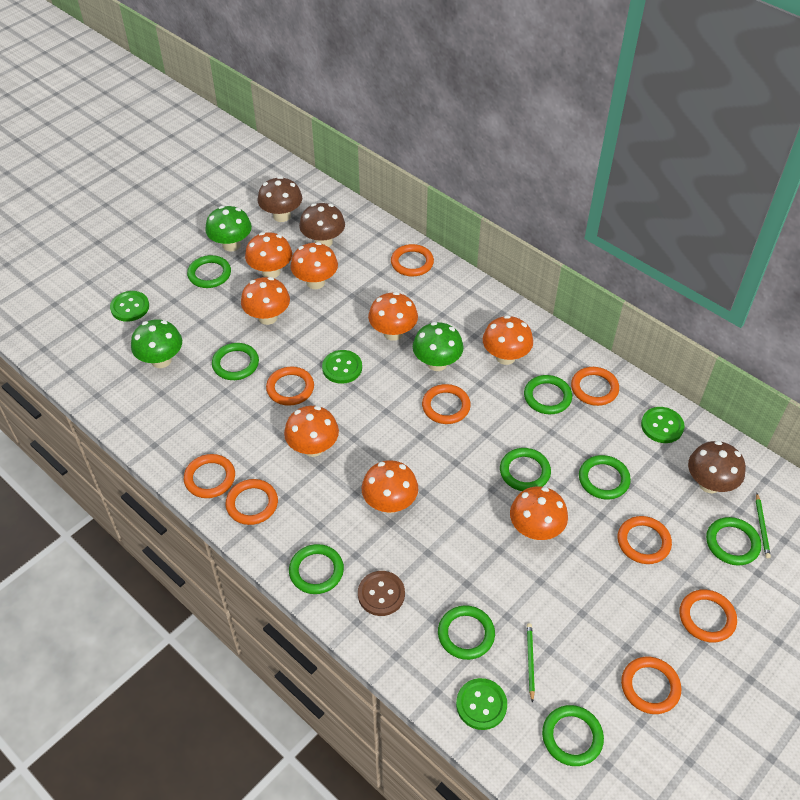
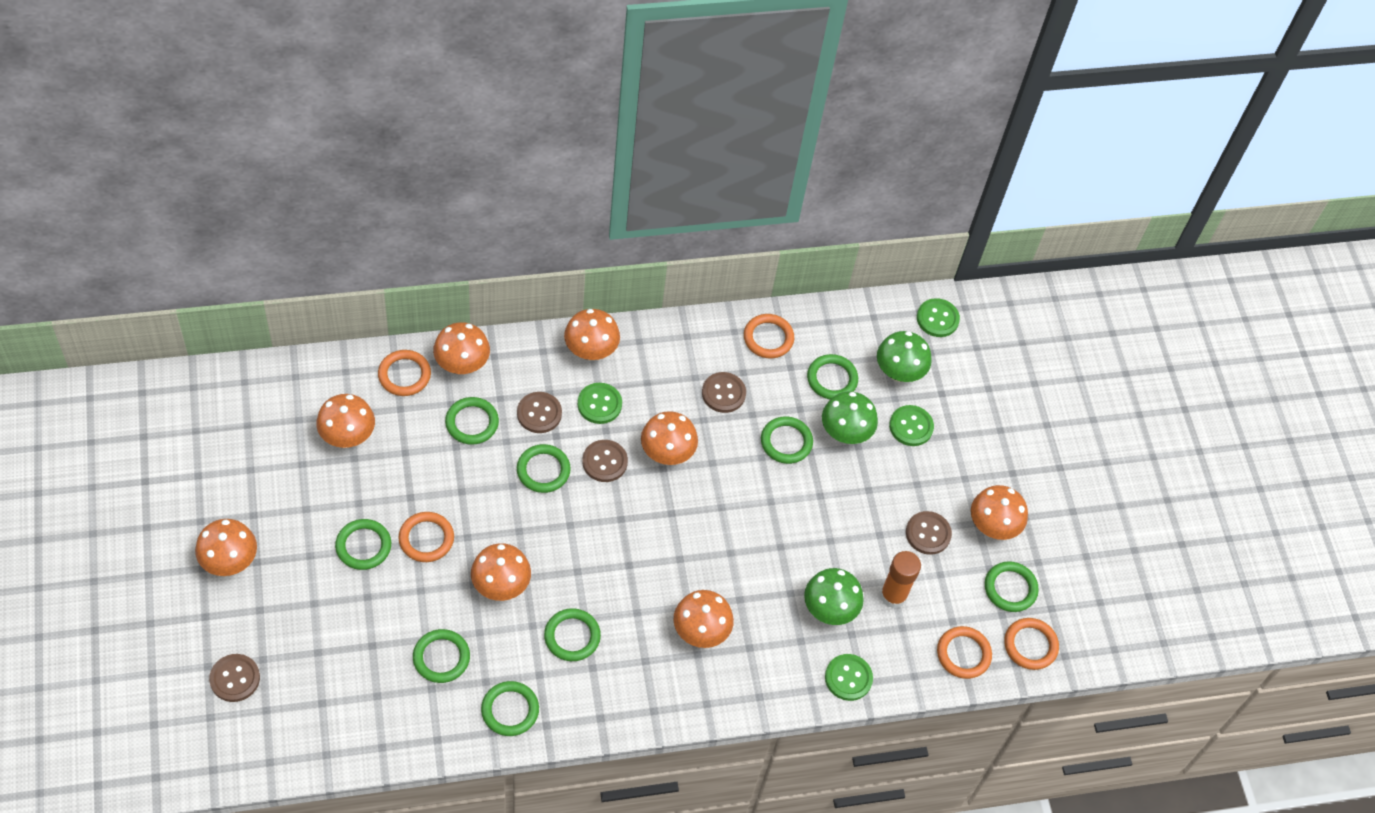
brown button: 1 -> 5
brown mushroom: 3 -> 0
green pencil: 2 -> 0
orange glue stick: 0 -> 1
orange ring: 9 -> 5

